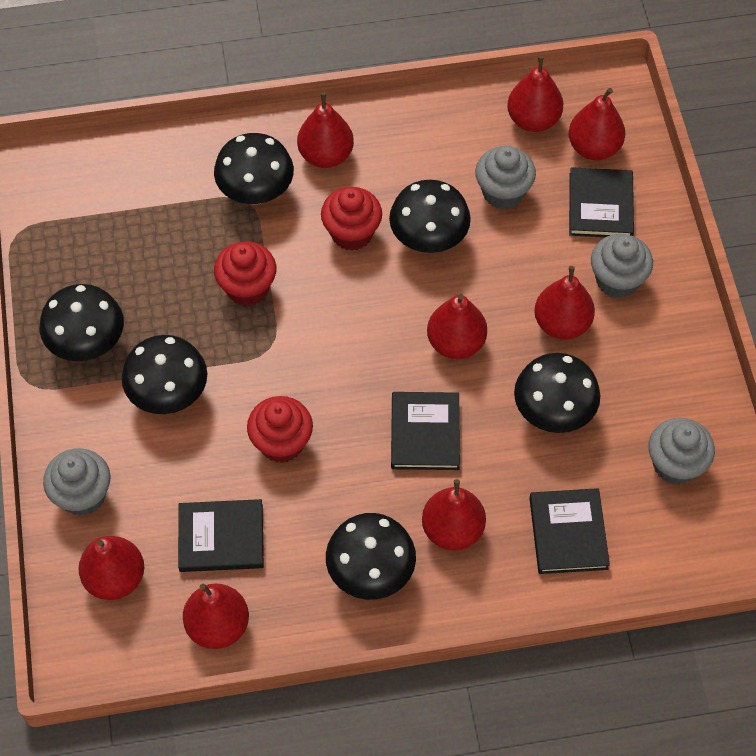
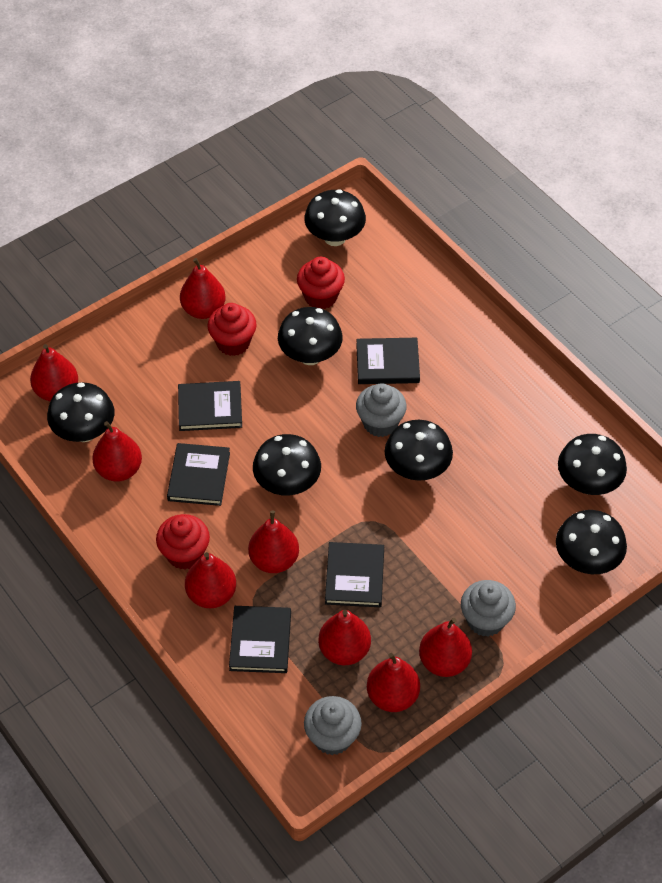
black book: 4 -> 5
black mushroom: 6 -> 7
grey cupcake: 4 -> 3

